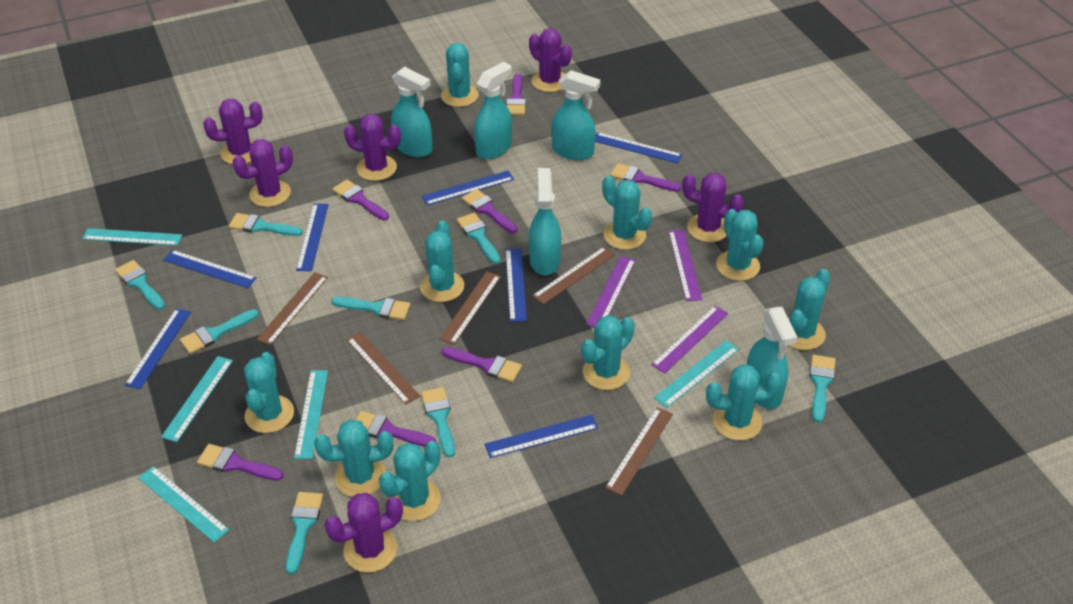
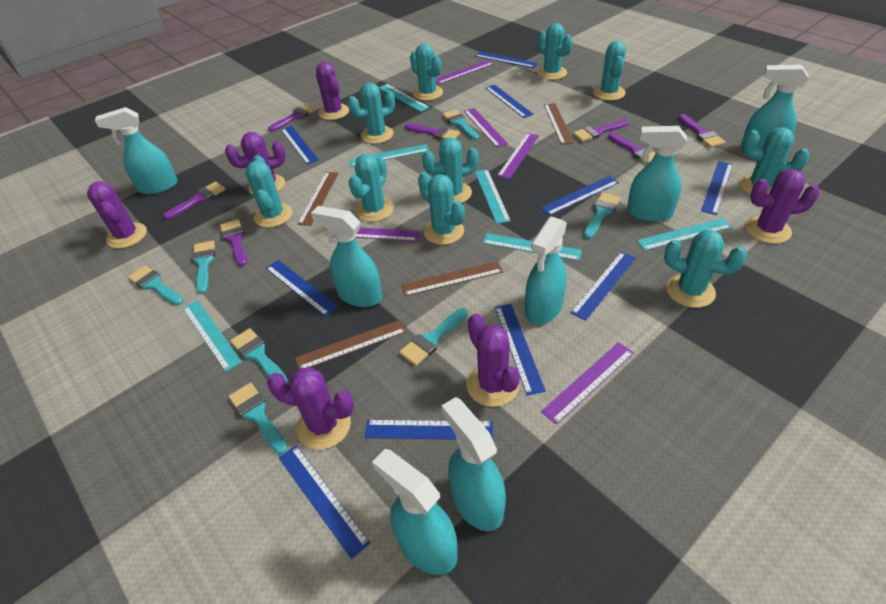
blue ruler: 7 -> 10
brown ruler: 5 -> 4
purple ruler: 3 -> 5
turquoise brush: 8 -> 7
turquoise ruler: 5 -> 6
turquoise spray bottle: 5 -> 7

